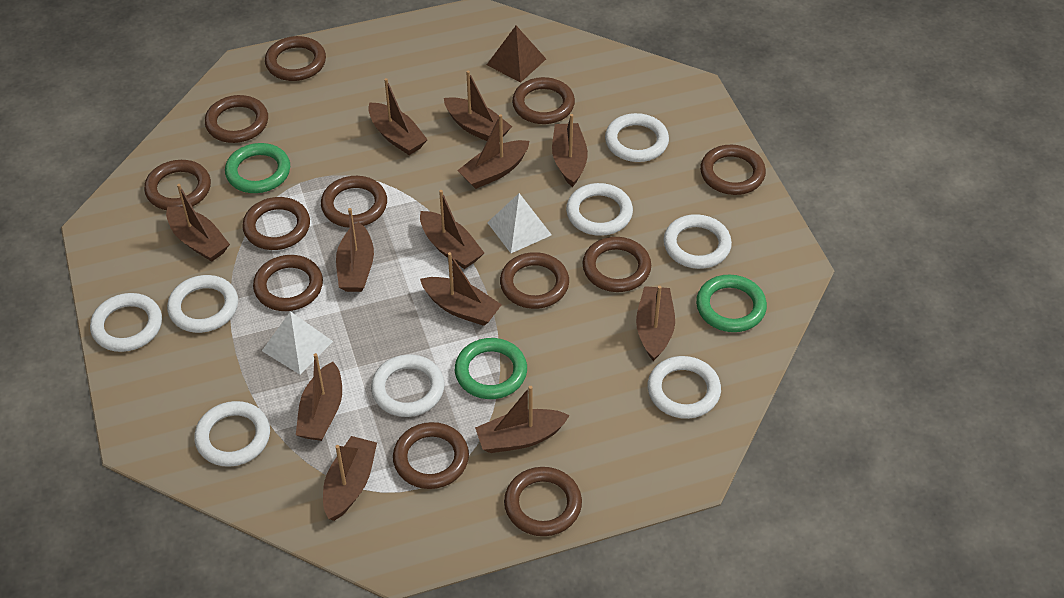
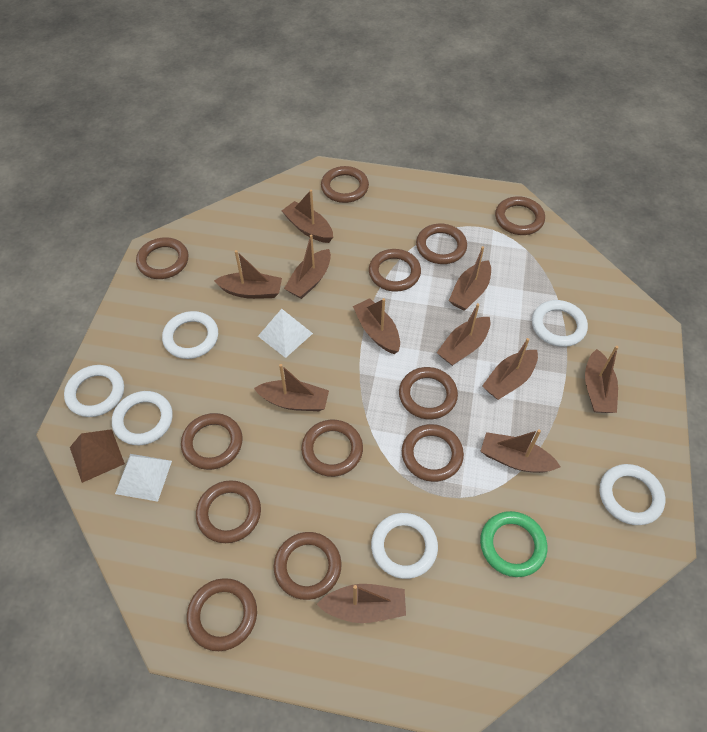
brown boat: 12 -> 11
green ring: 3 -> 1
white ring: 8 -> 6

